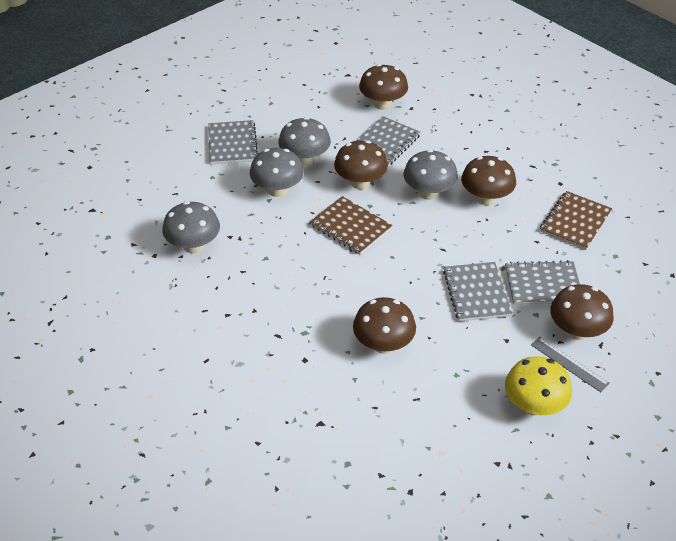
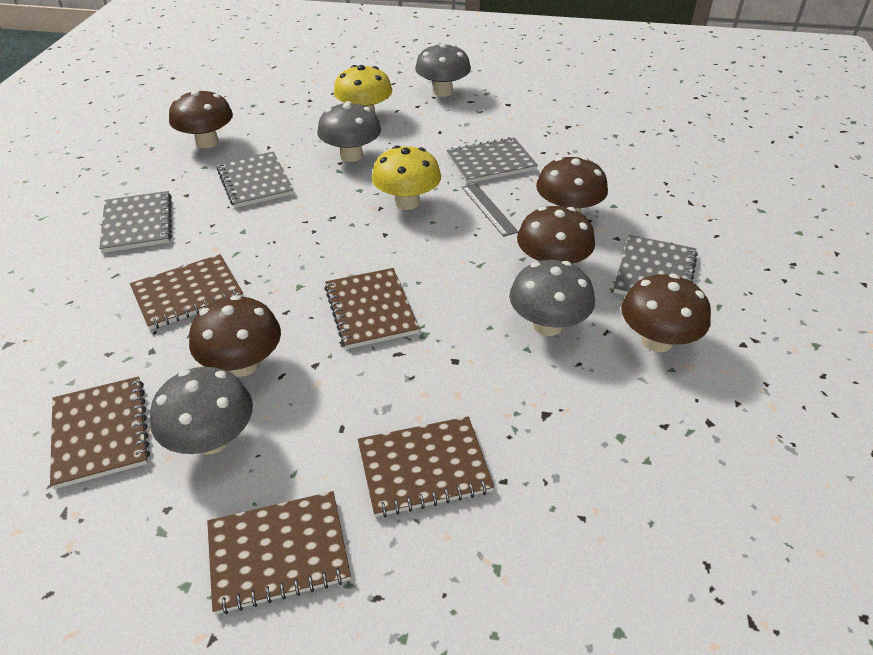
brown notebook: 2 -> 5
yellow mushroom: 1 -> 2

